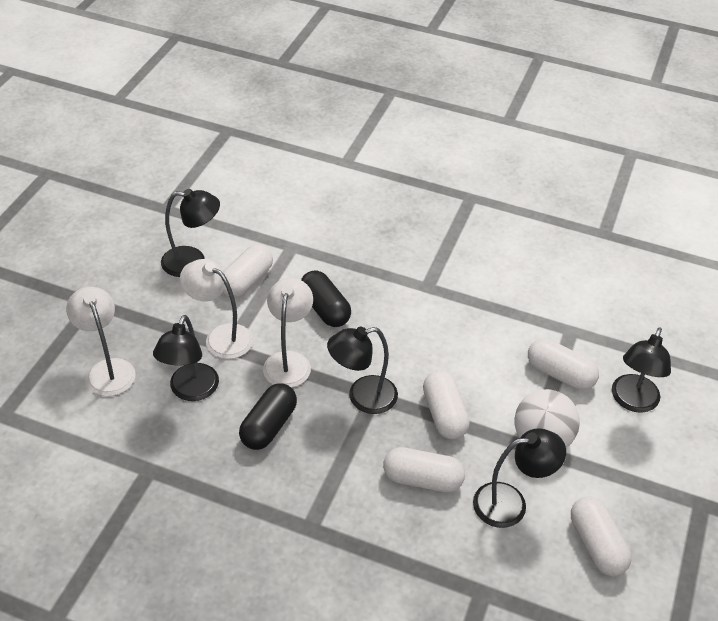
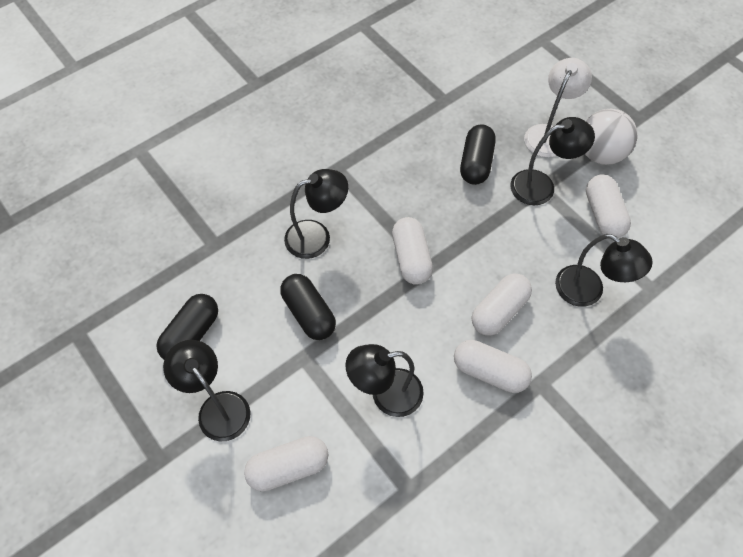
black capsule: 2 -> 3
white lamp: 3 -> 1

